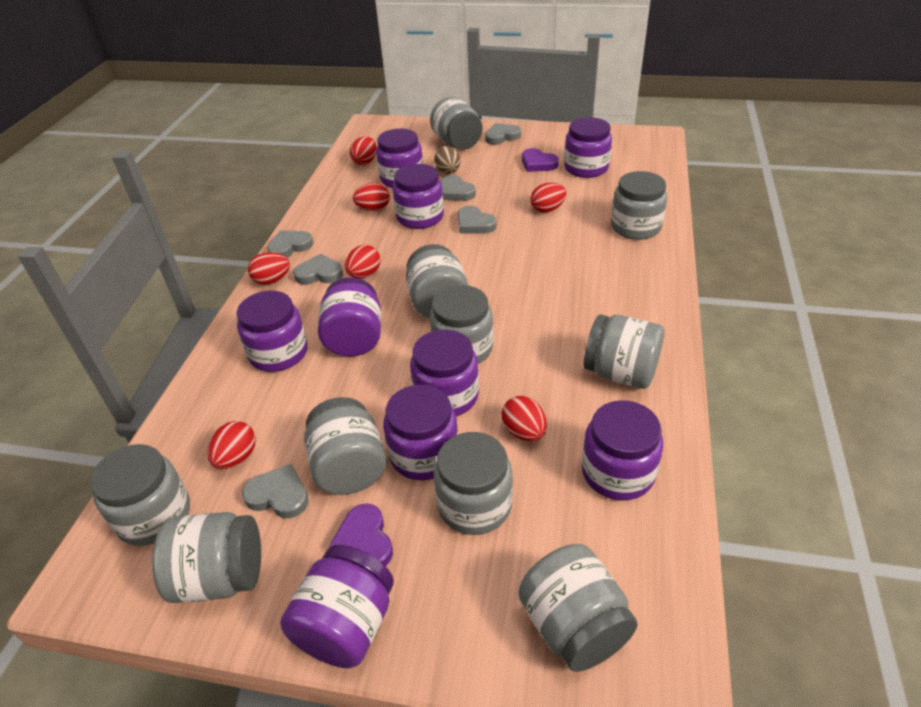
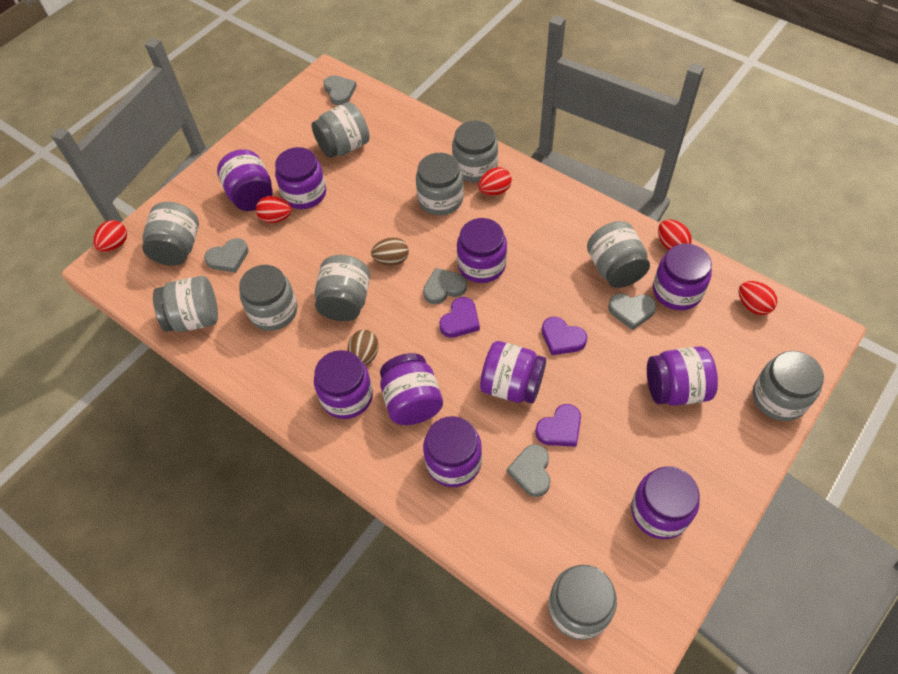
brown egg: 1 -> 2
grey heart: 6 -> 5
purple heart: 2 -> 3
purple jar: 9 -> 10
red egg: 7 -> 5

